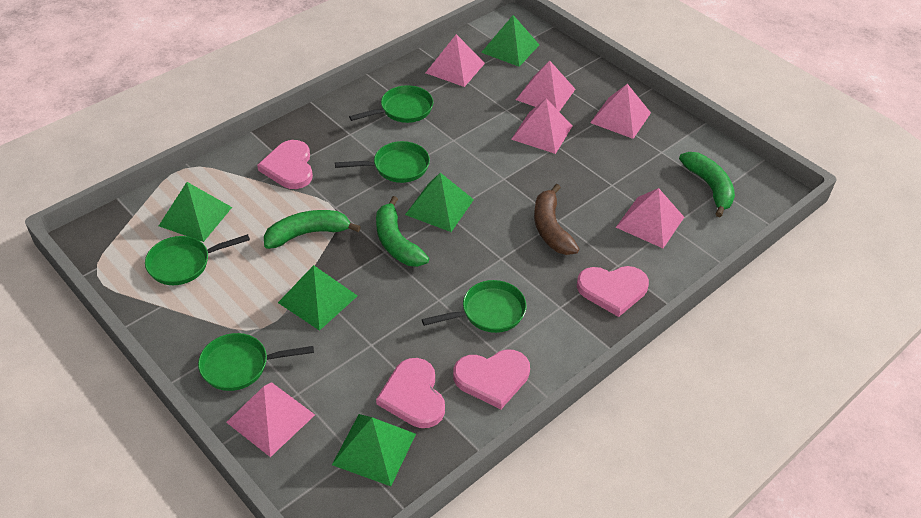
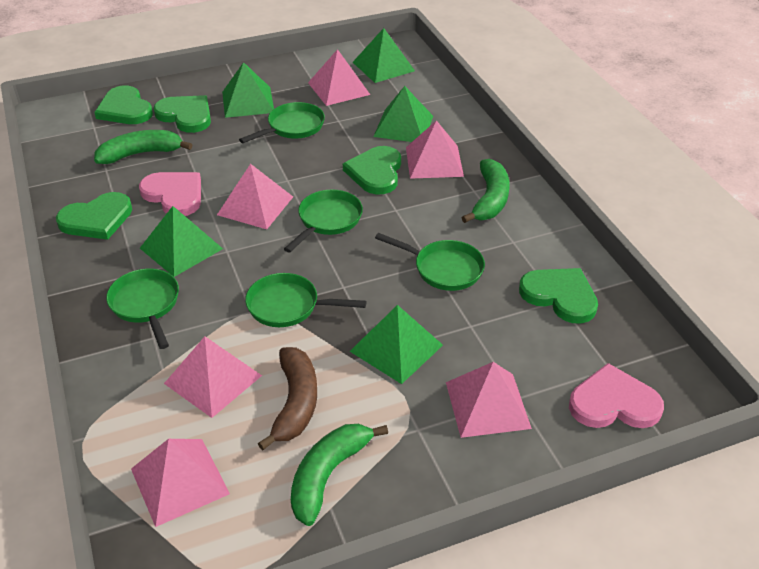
green heart: 0 -> 5
pink heart: 4 -> 2

